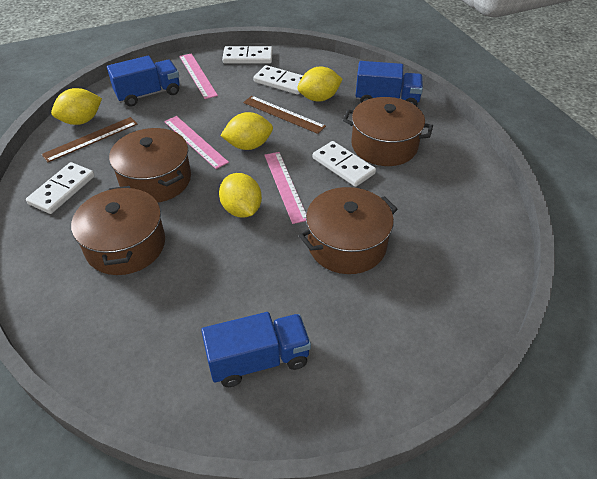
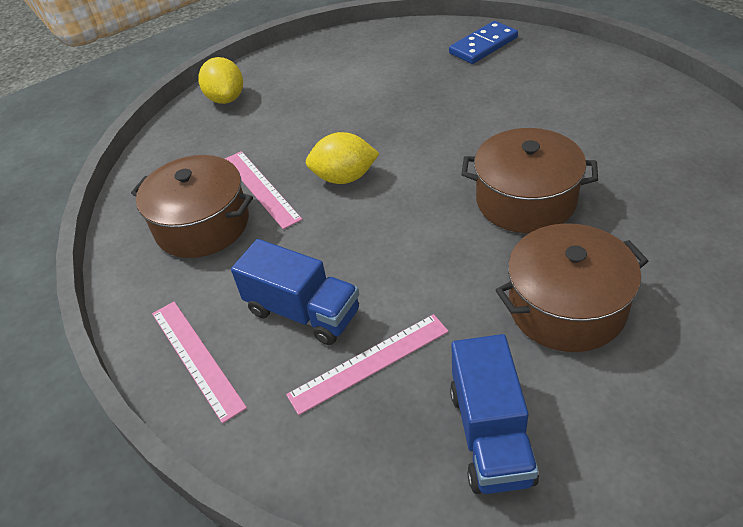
blue domino: 0 -> 1
blue truck: 3 -> 2
brown pot: 4 -> 3
brown ruler: 2 -> 0
white domino: 4 -> 0
yellow lemon: 4 -> 2

